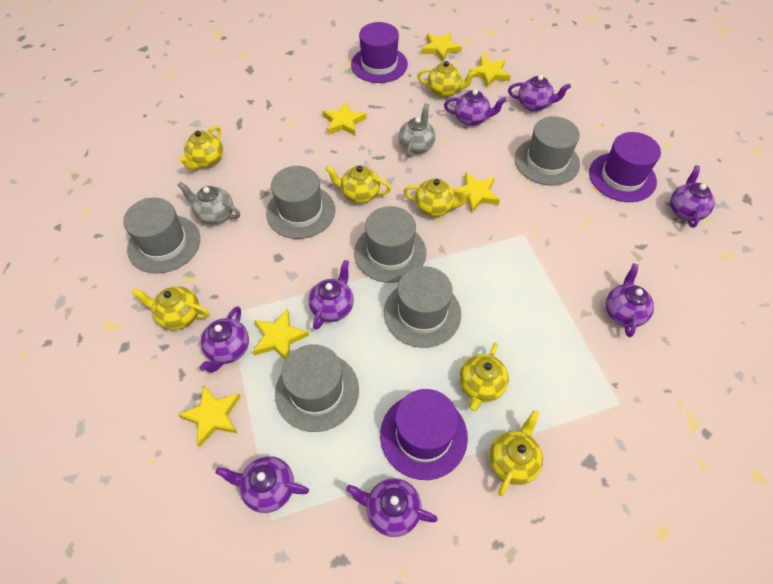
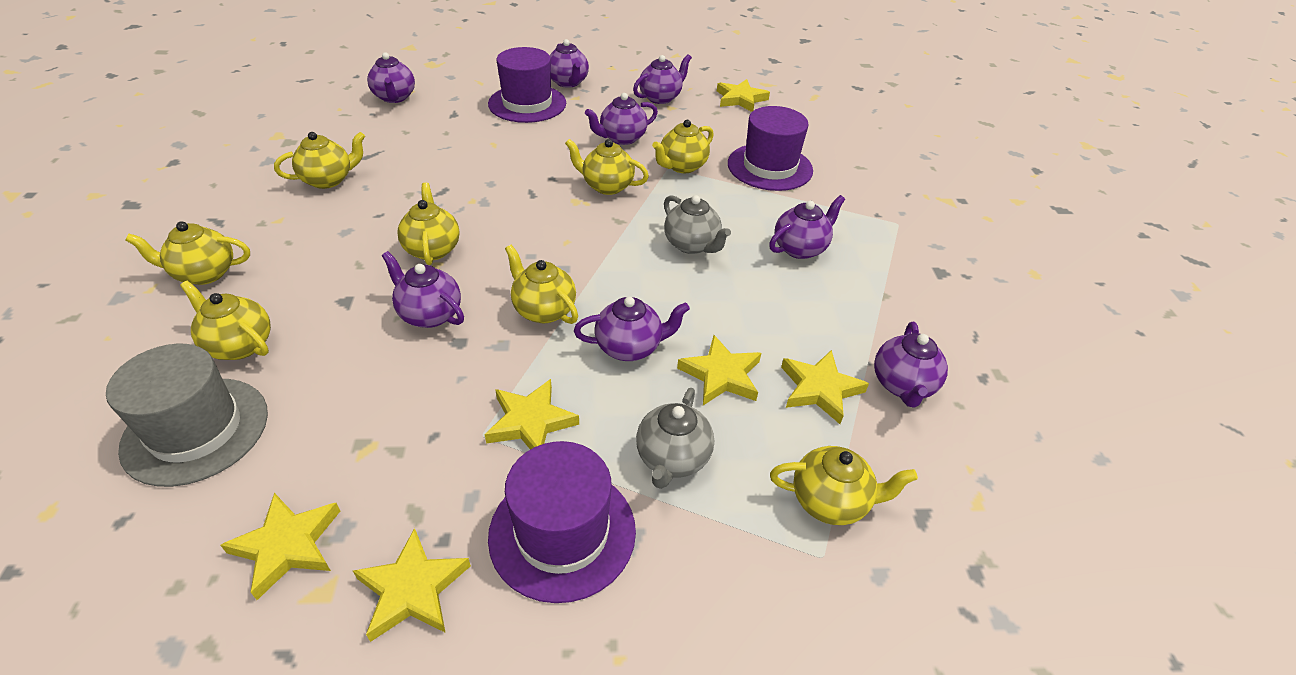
grey hat: 6 -> 1
yellow teapot: 7 -> 8

